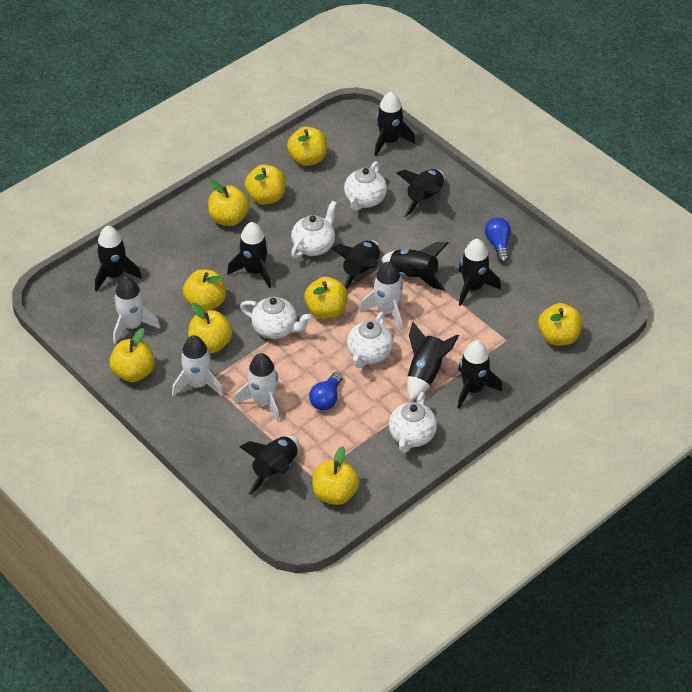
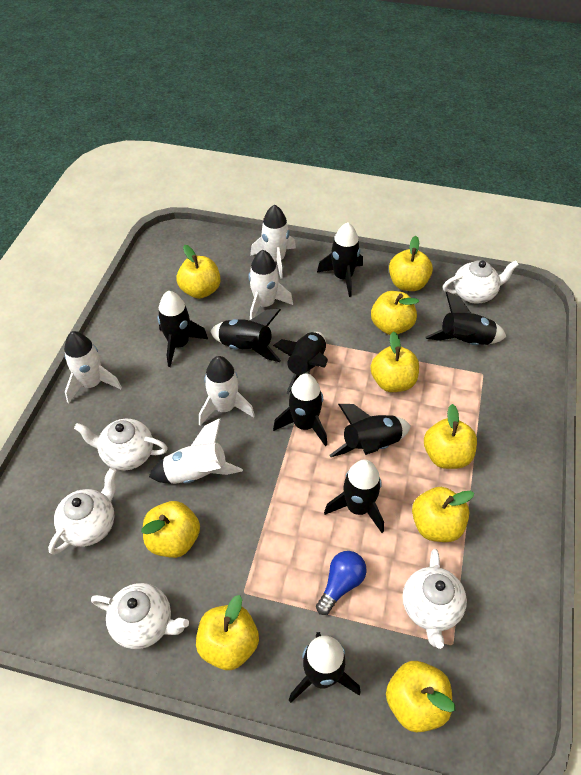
black rocket: 10 -> 9
blue light bulb: 2 -> 1
white rocket: 4 -> 5

